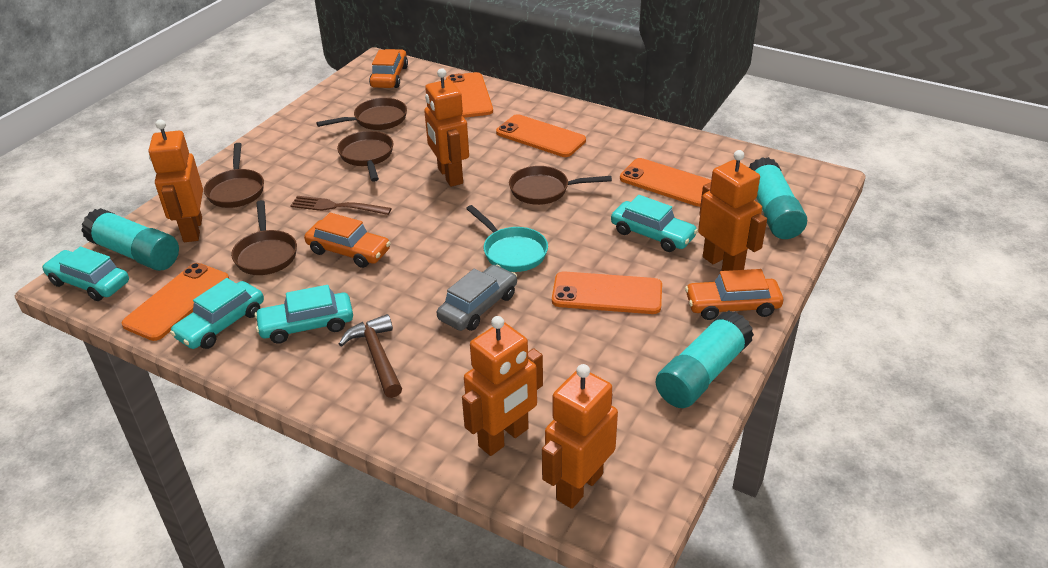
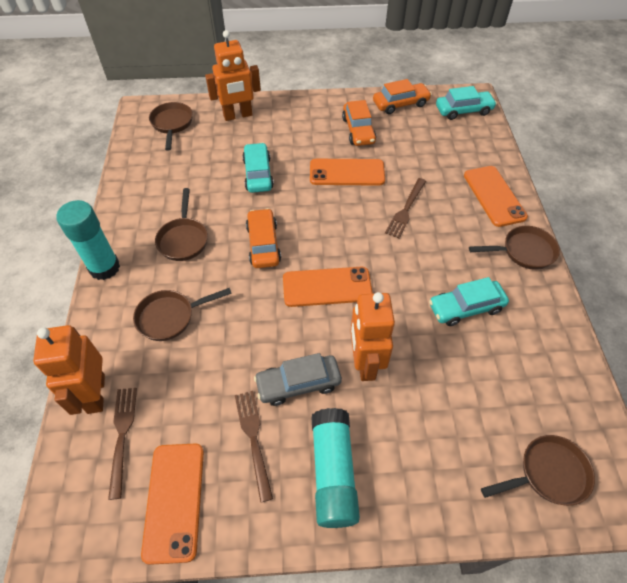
brown fork: 1 -> 3
brown hammer: 1 -> 0
orange phone: 5 -> 4
orange robot: 5 -> 3
turquoise car: 4 -> 3
turquoise glue stick: 3 -> 2
turquoise pan: 1 -> 0

